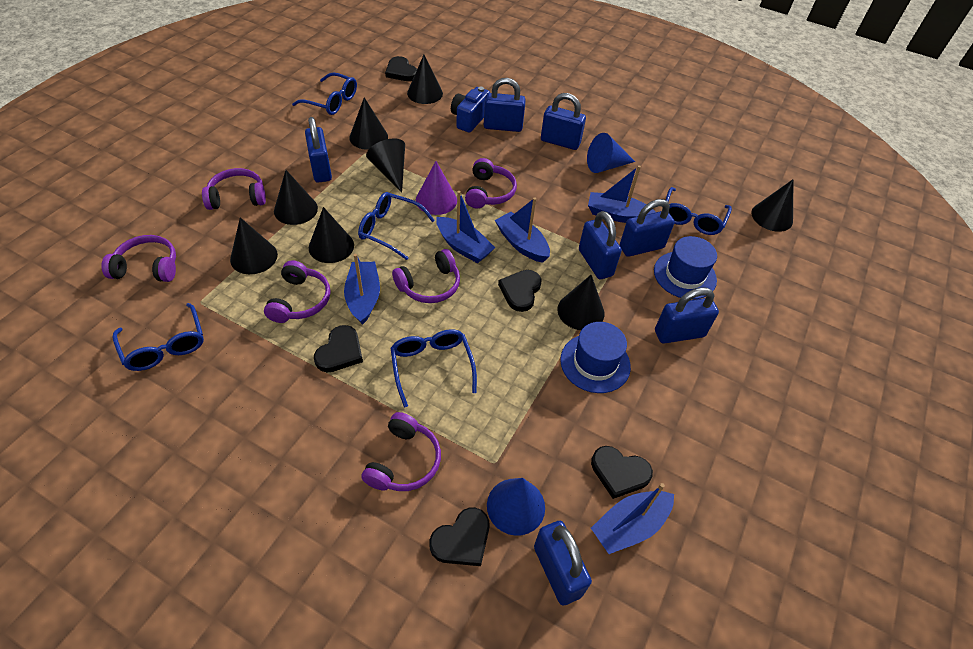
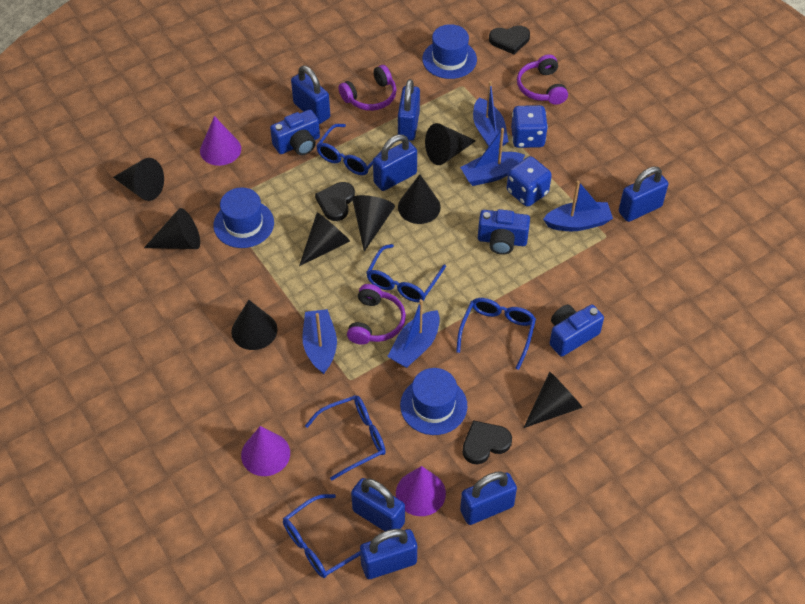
black heart: 5 -> 3
blue camera: 1 -> 3
blue cone: 2 -> 0
blue dice: 0 -> 2
blue hat: 2 -> 3
purple cone: 1 -> 3
purple headphones: 6 -> 3

